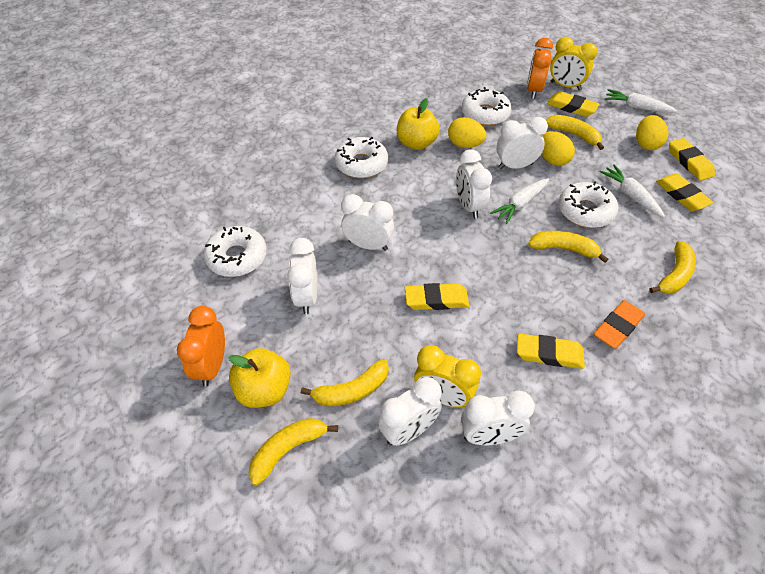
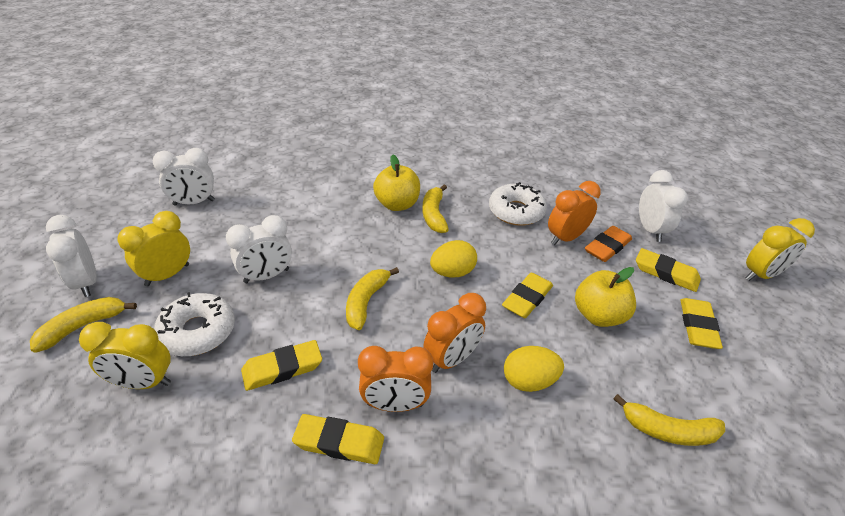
orange clock: 2 -> 3
white carrot: 3 -> 0
white clock: 6 -> 4
white donut: 4 -> 2
yellow banana: 5 -> 4
yellow clock: 2 -> 3
yellow egg: 3 -> 2

